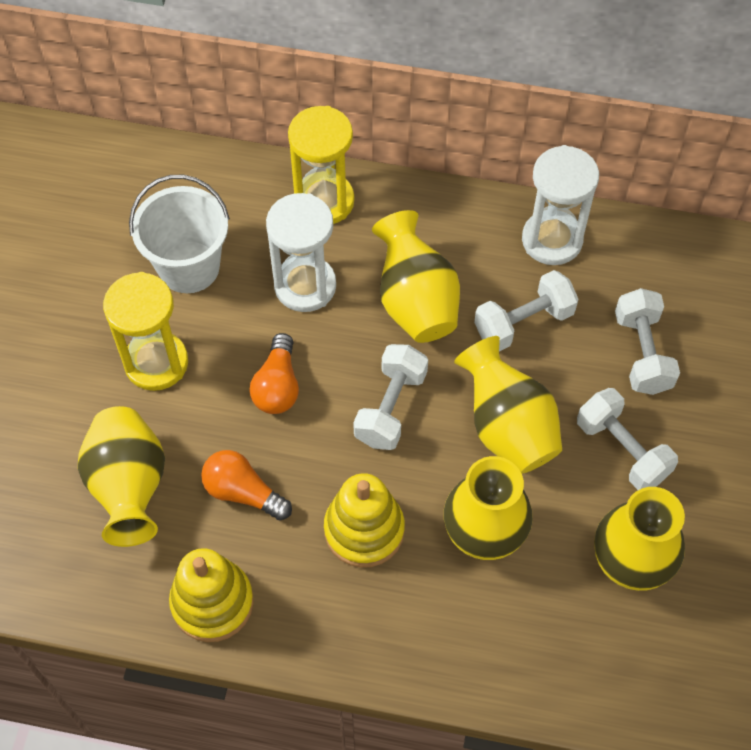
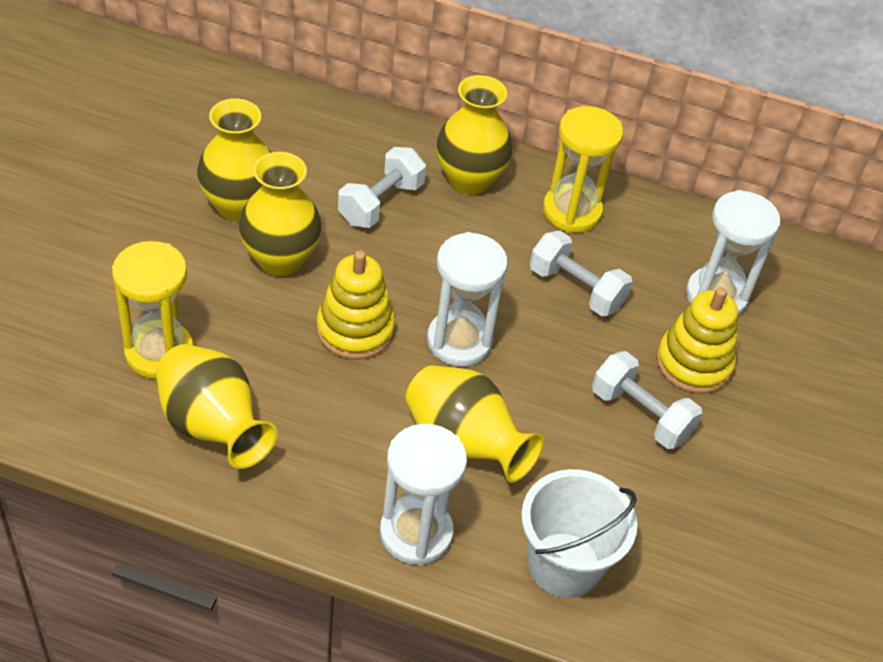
orange light bulb: 2 -> 0
white dumbbell: 4 -> 3
white hourglass: 2 -> 3

